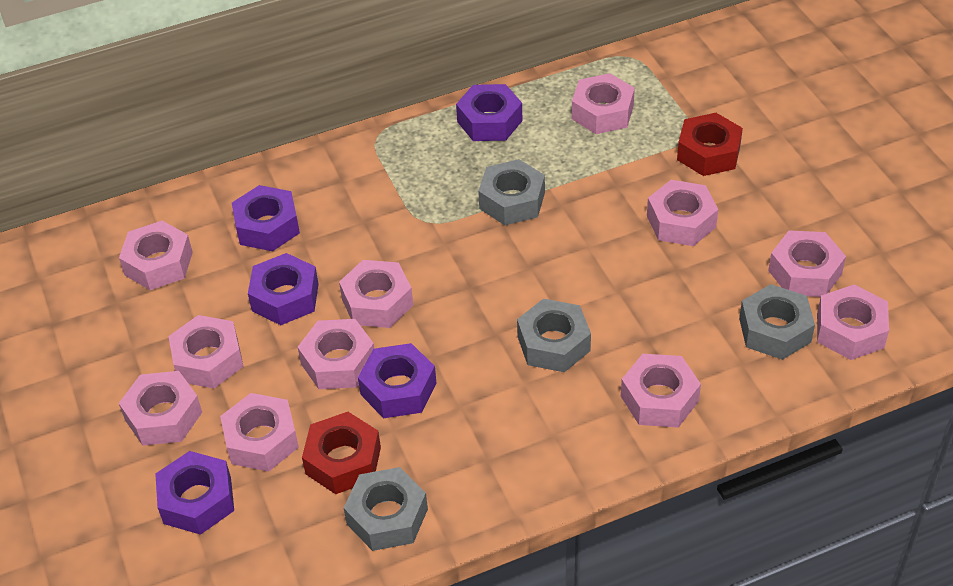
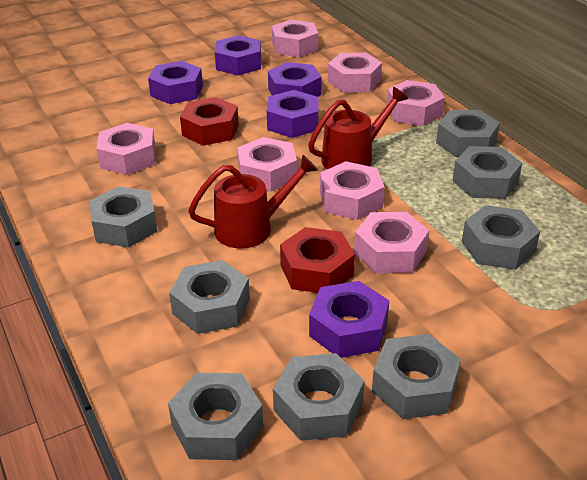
grey nut: 4 -> 8
pink nut: 11 -> 7
red watering can: 0 -> 2

